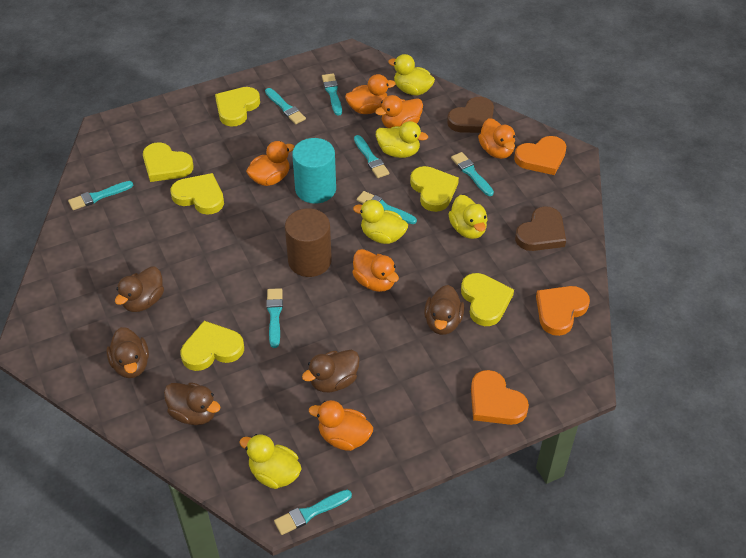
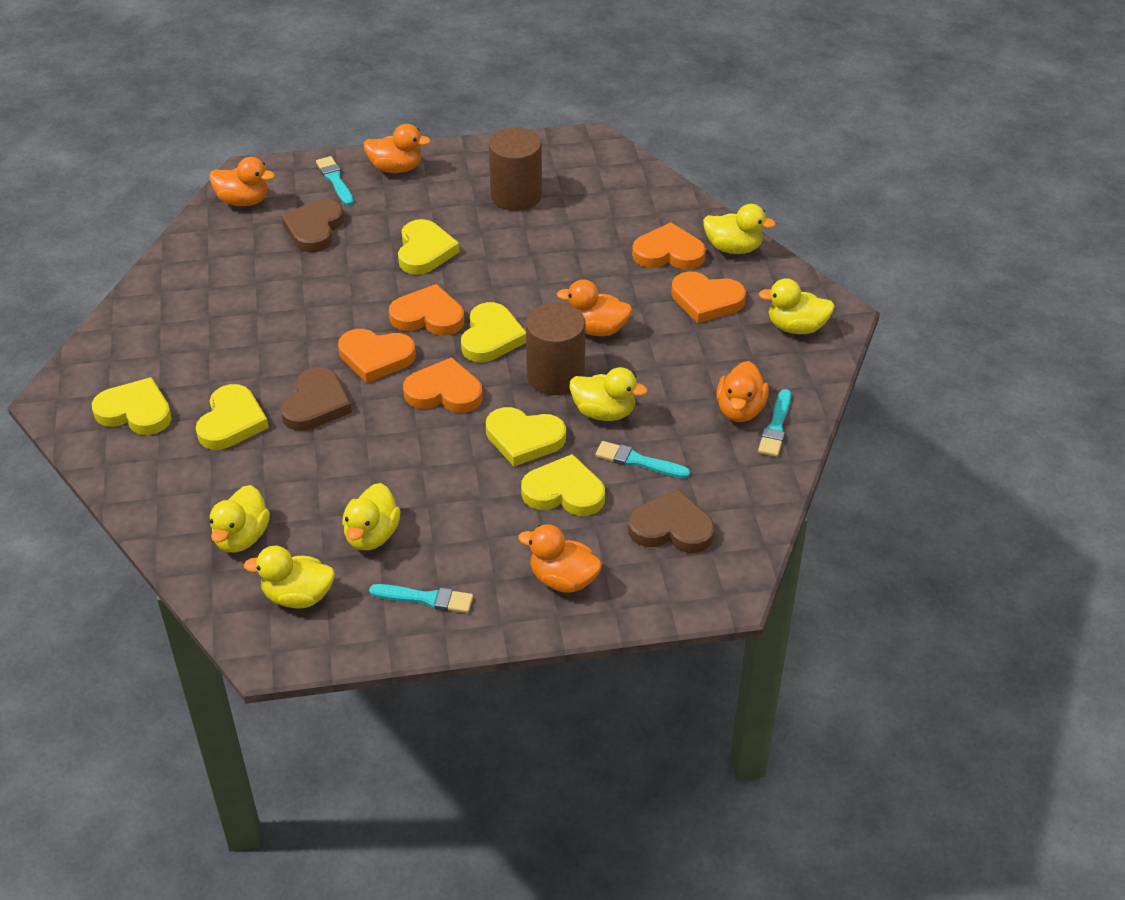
brown cylinder: 1 -> 2
brown duck: 5 -> 0
brown heart: 2 -> 3
orange duck: 6 -> 5
orange heart: 3 -> 5
turquoise brush: 8 -> 4
turquoise cylinder: 1 -> 0
yellow duck: 5 -> 6

